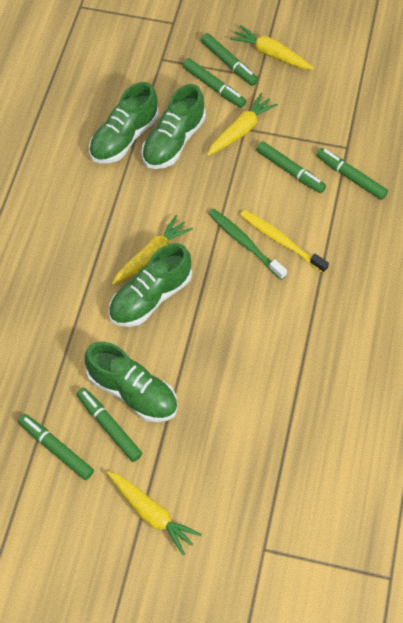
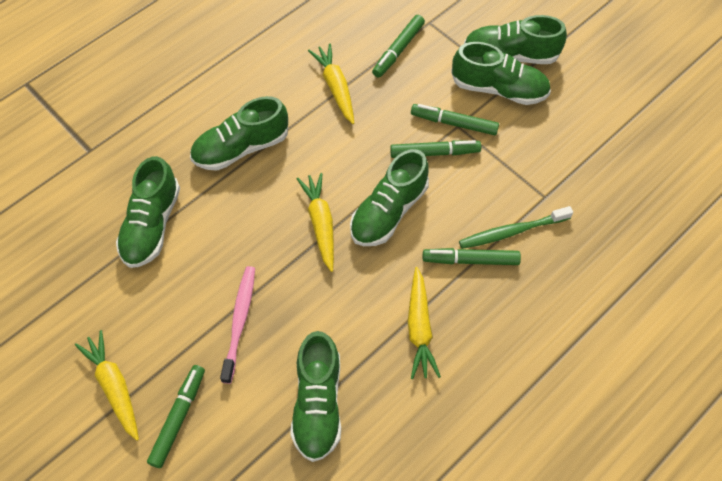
green marker: 6 -> 5
green shoe: 4 -> 6
pink toothbrush: 0 -> 1
yellow toothbrush: 1 -> 0

